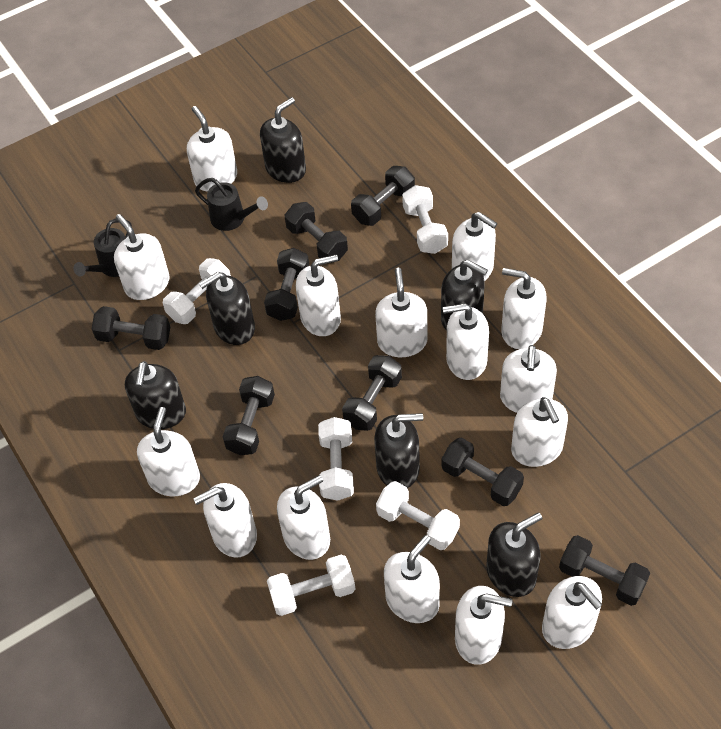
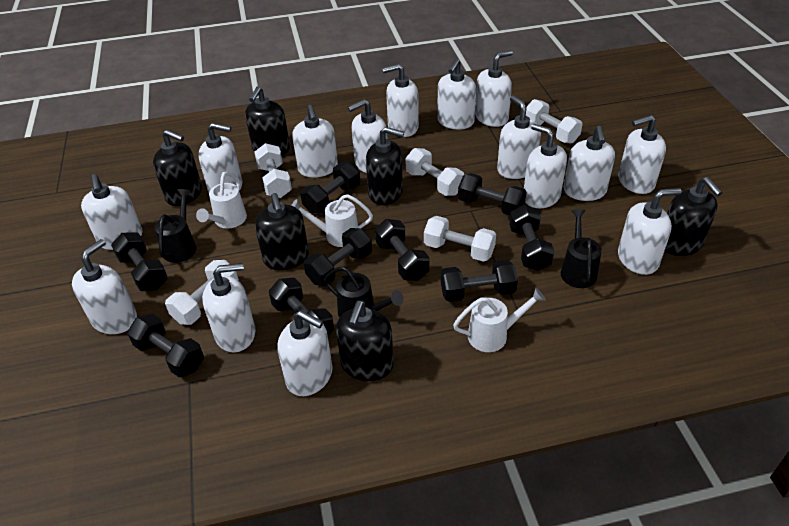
black dumbbell: 8 -> 9
black watering can: 2 -> 3
white watering can: 0 -> 3

